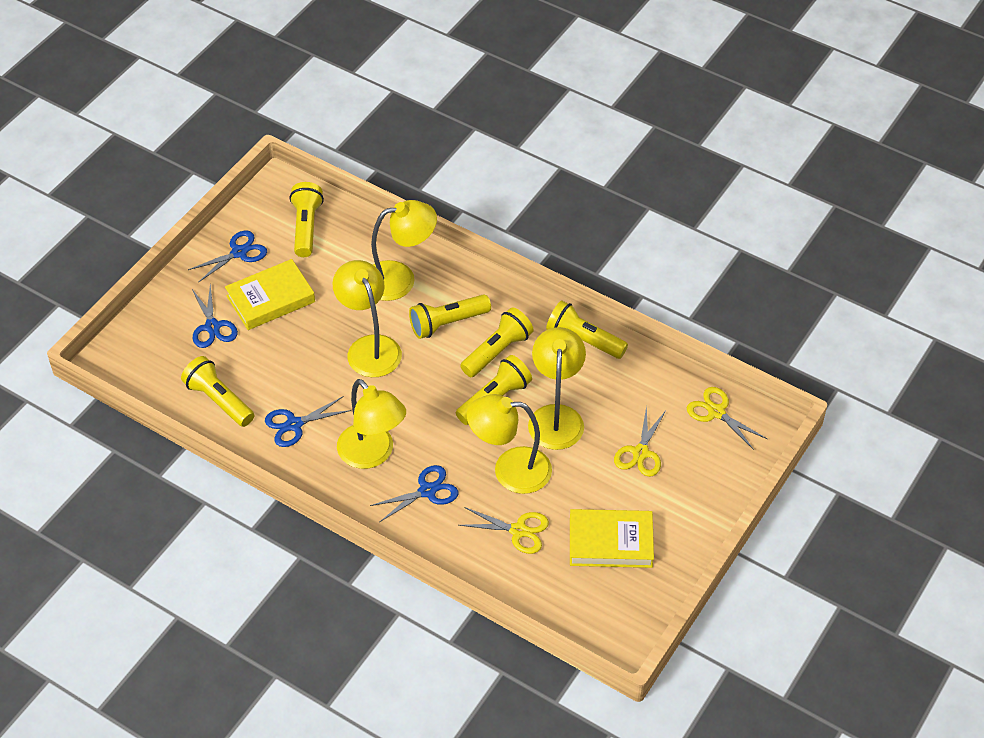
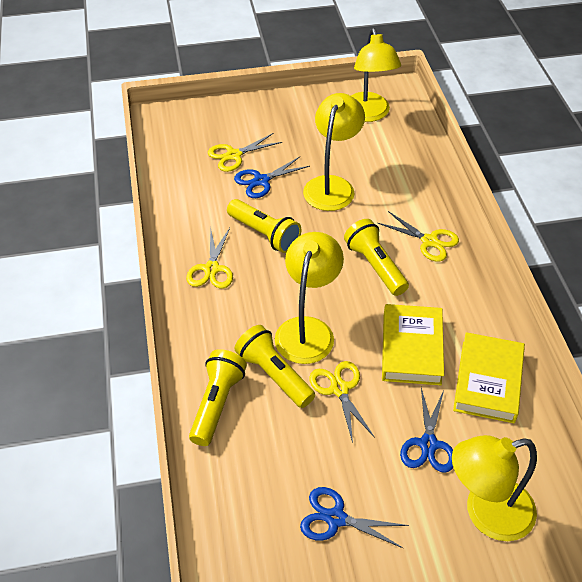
blue scissors: 4 -> 3
yellow flashlight: 6 -> 4
yellow lamp: 5 -> 4
yellow scissors: 3 -> 4

